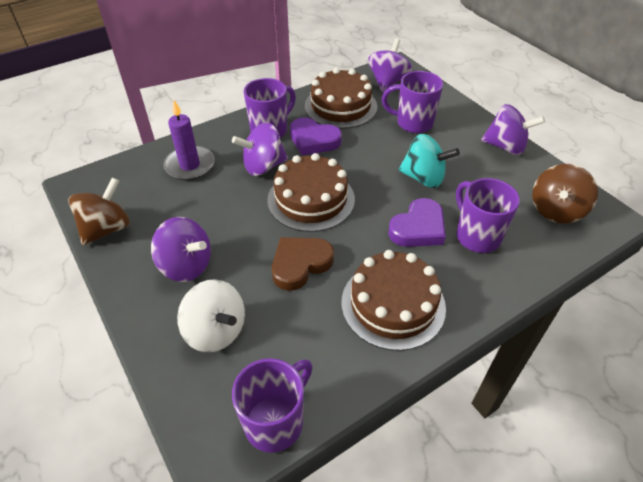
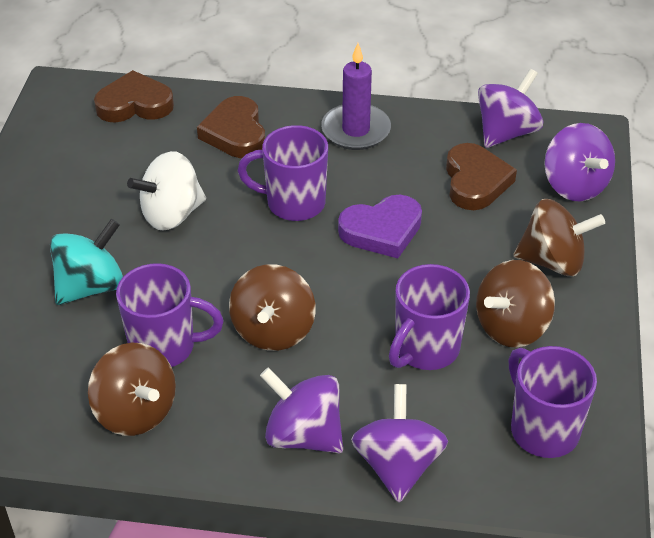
brown cake: 3 -> 0
brown heart: 1 -> 3
brown spinning top: 2 -> 4
purple heart: 2 -> 1

